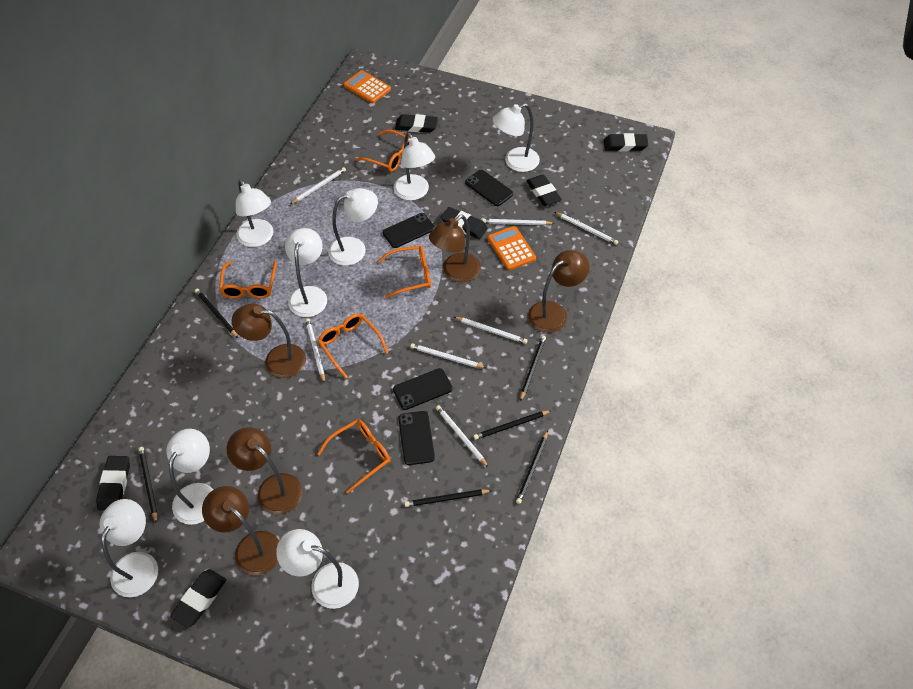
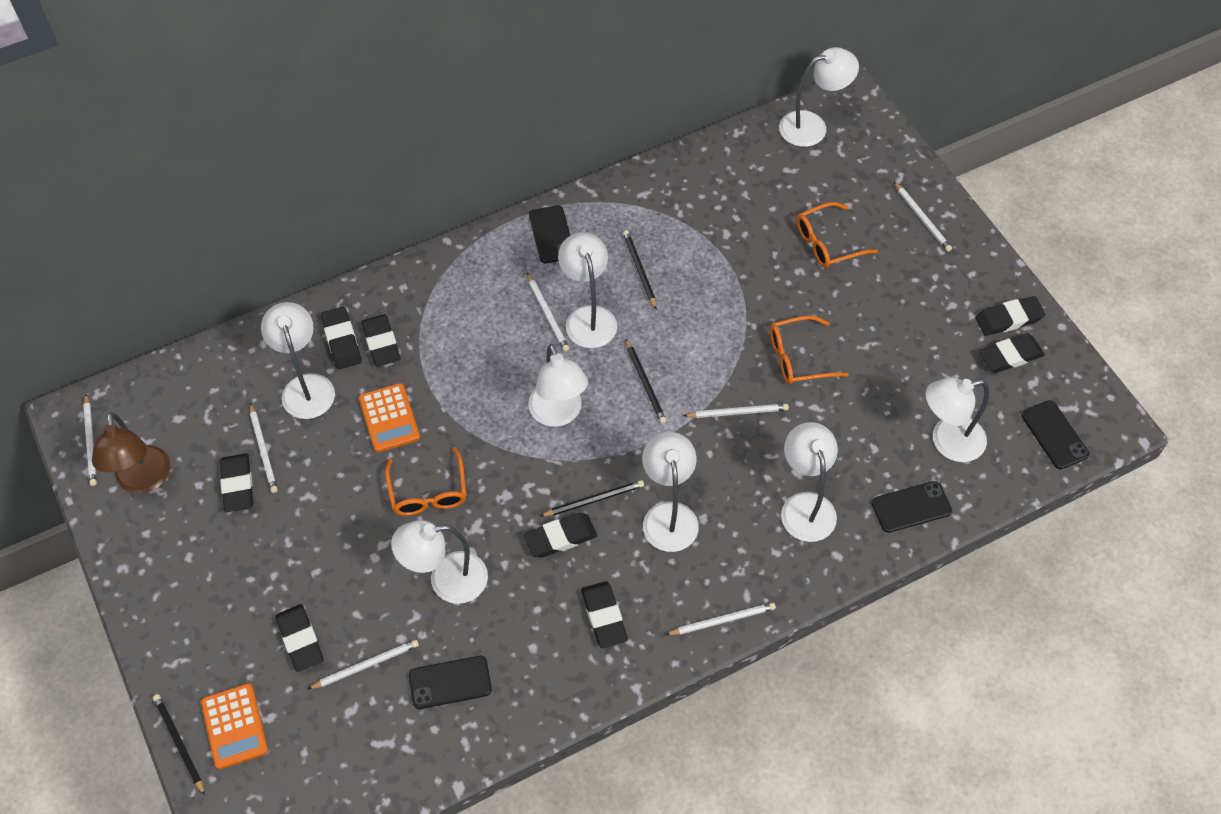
black eraser: 6 -> 8
black pencil: 6 -> 4
brown lamp: 5 -> 1
orange glasses: 5 -> 3

